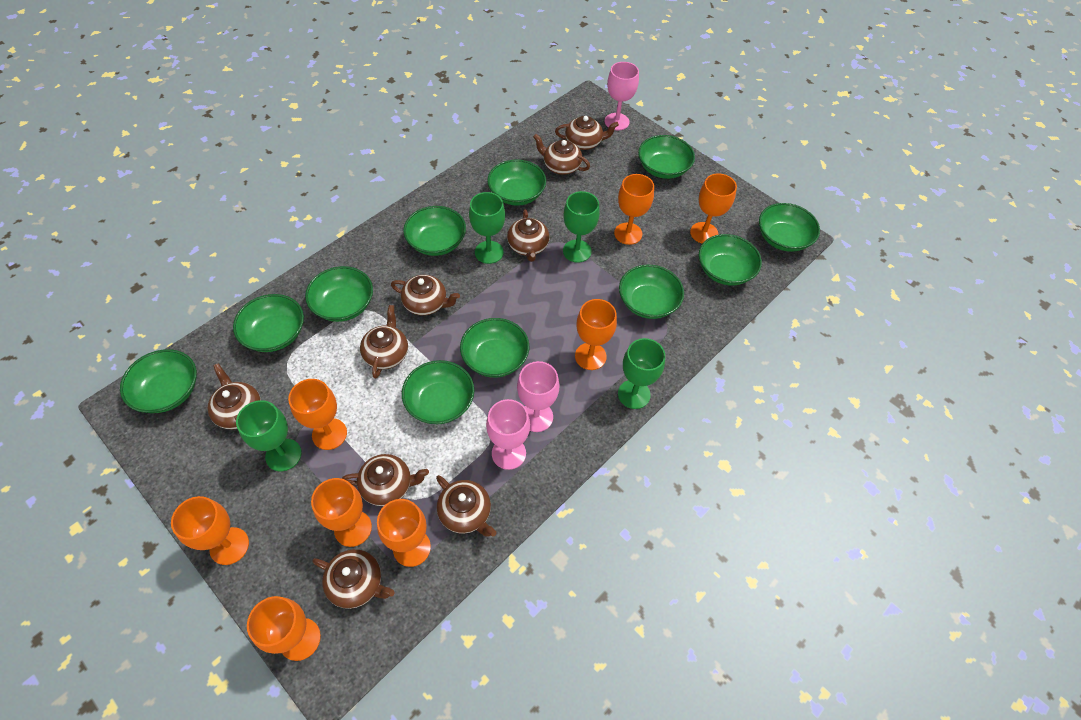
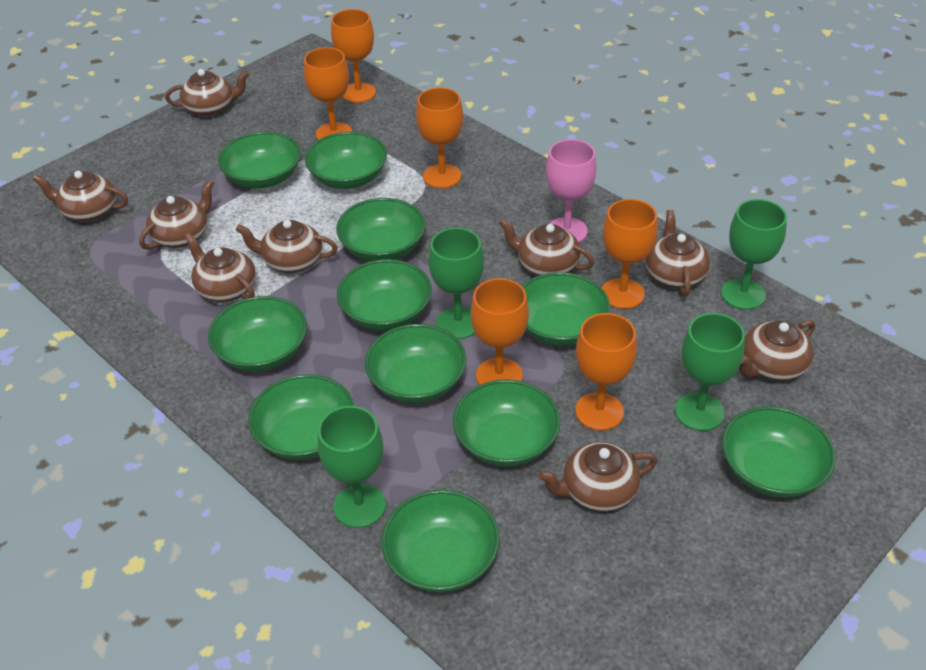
orange goblet: 8 -> 6
pink goblet: 3 -> 1

